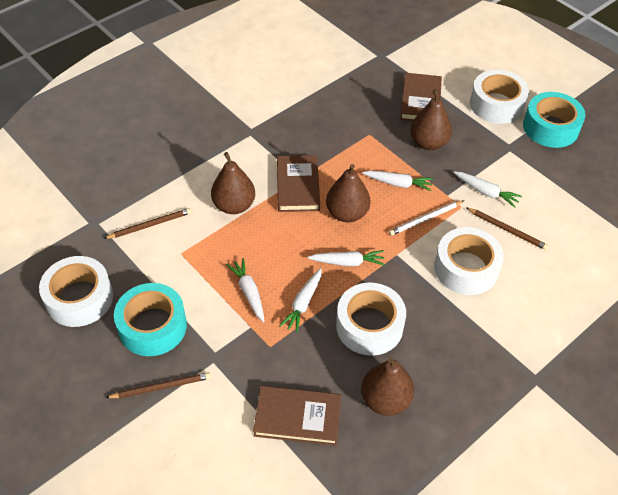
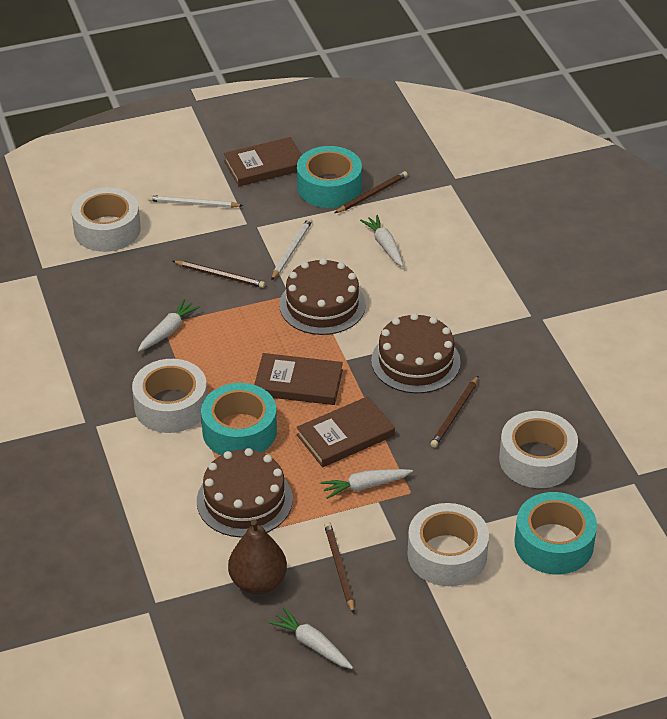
brown cake: 0 -> 3
brown pear: 4 -> 1
brown pencil: 3 -> 4
turquoise tape: 2 -> 3
white carrot: 5 -> 4
white pencil: 1 -> 2

